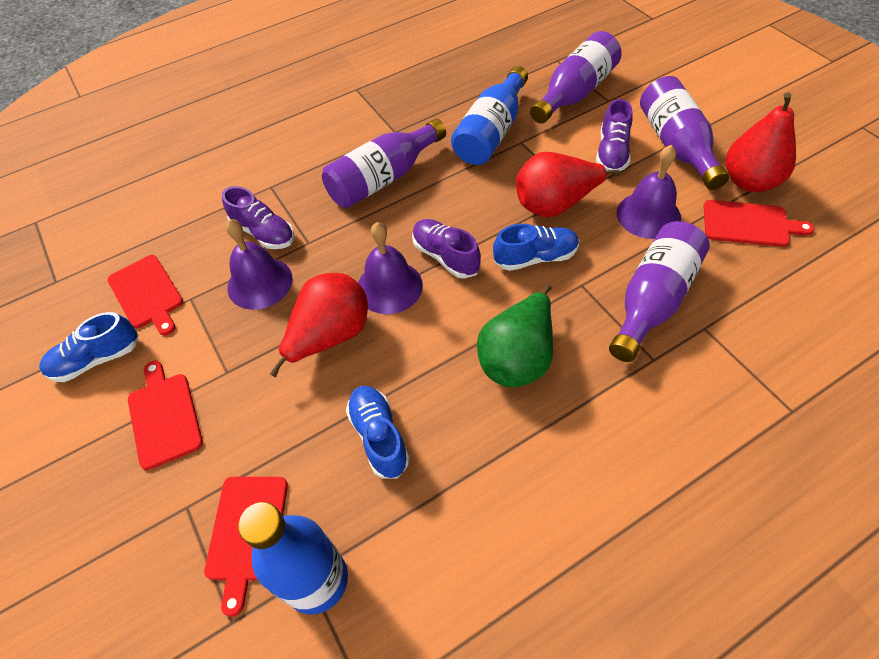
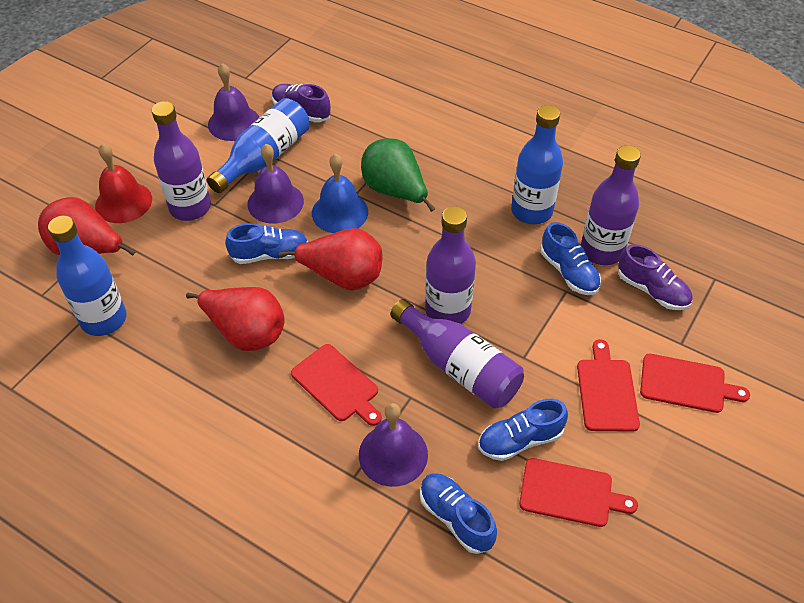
blue bell: 0 -> 1
blue bottle: 2 -> 3
blue shoe: 3 -> 4
purple shoe: 3 -> 2
red bell: 0 -> 1

